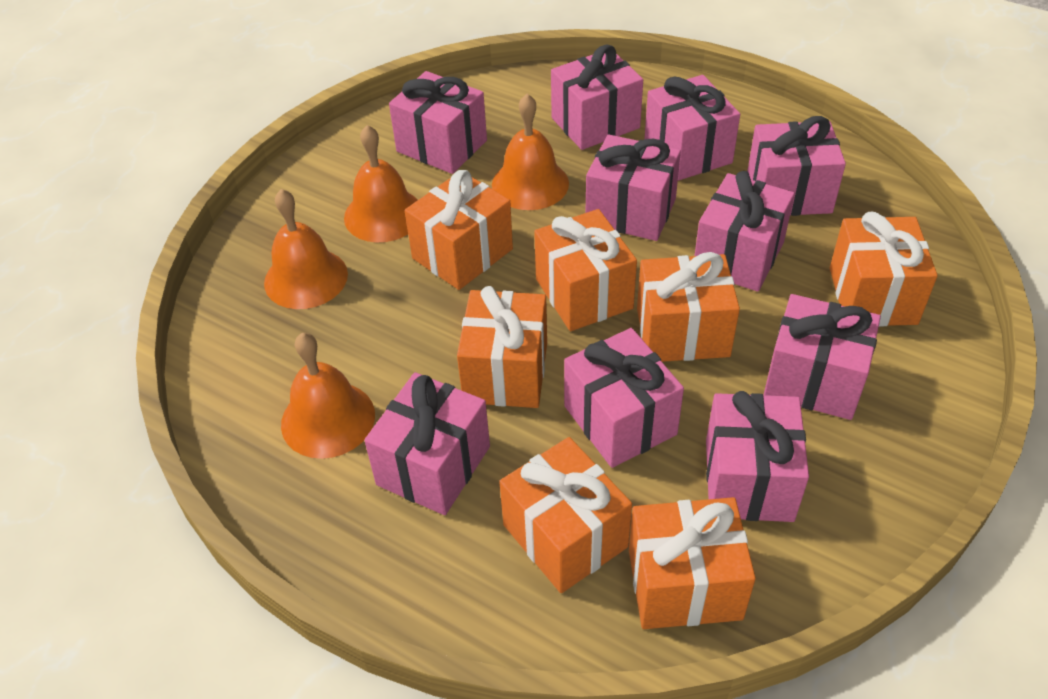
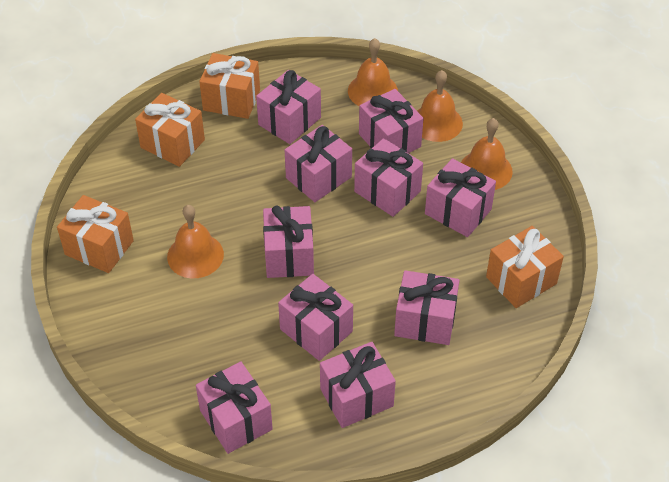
orange gift: 7 -> 4

